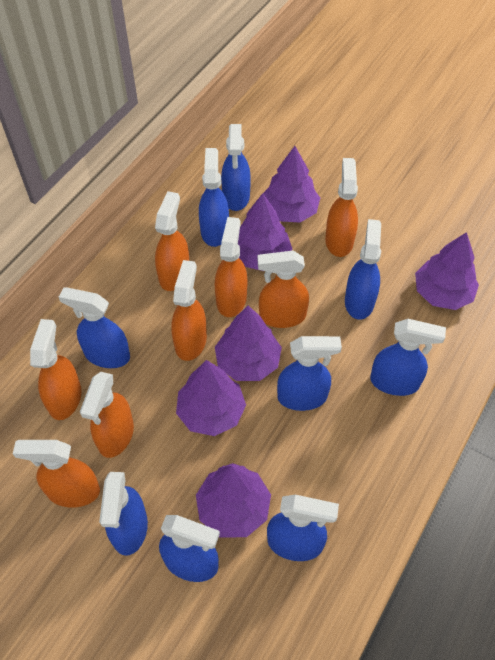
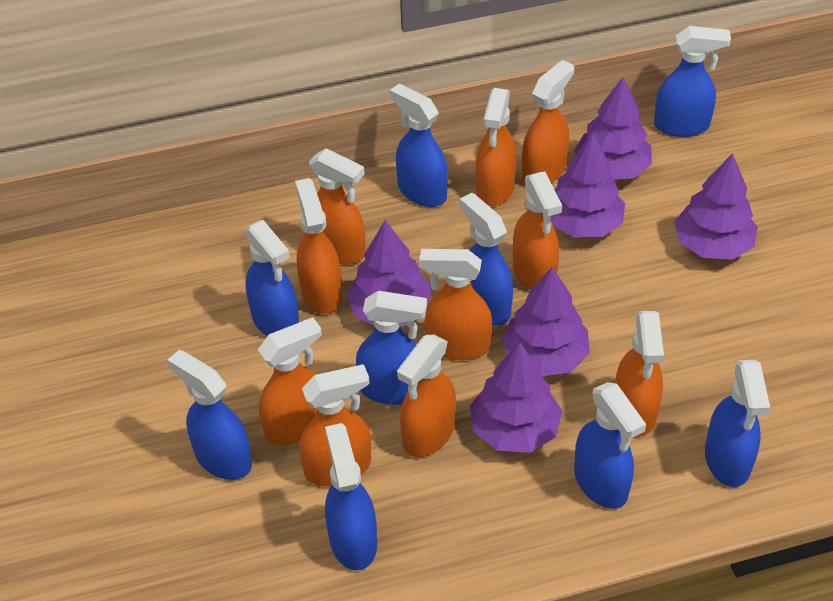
orange spray bottle: 8 -> 10

